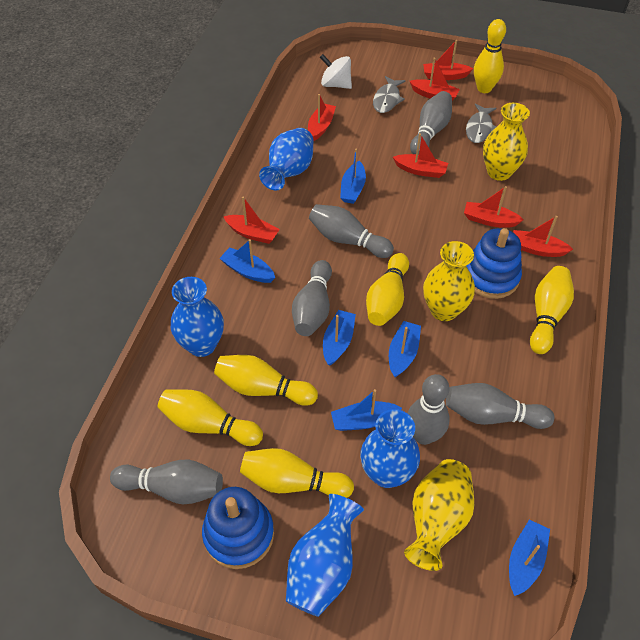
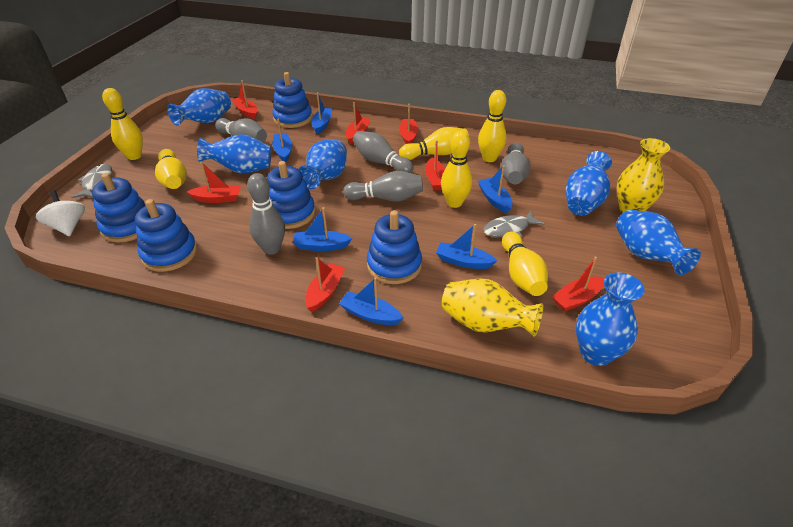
blue stacking toy: 2 -> 5
blue vase: 4 -> 6
grey bowling pin: 6 -> 5
yellow vase: 3 -> 2

